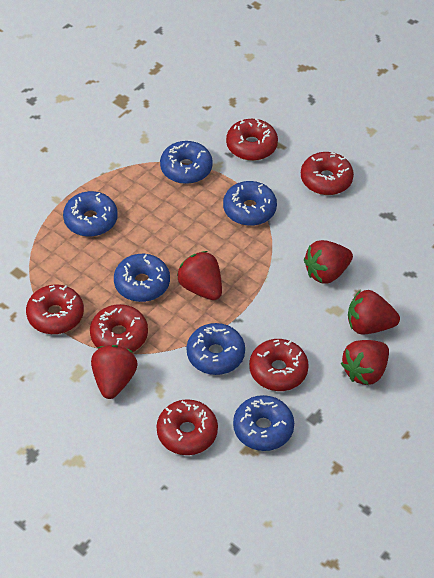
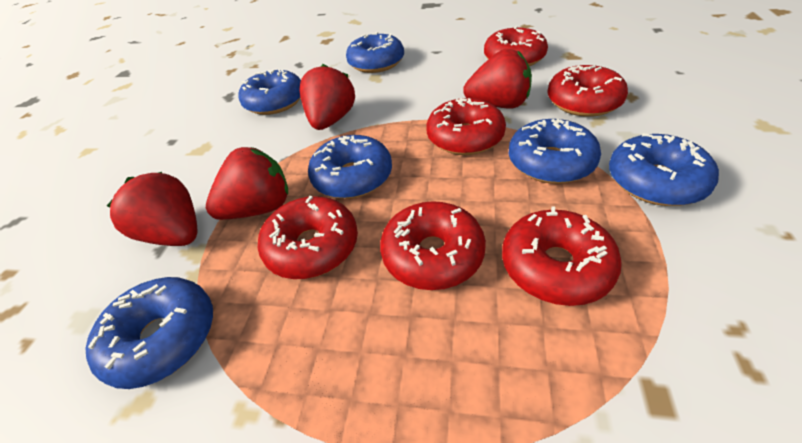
red strawberry: 5 -> 4

